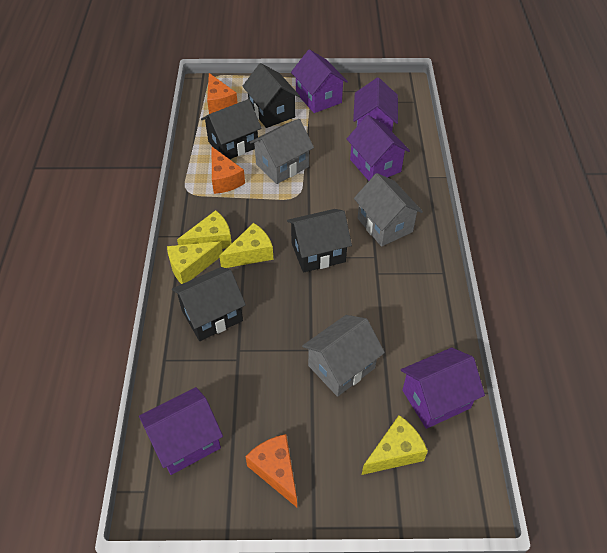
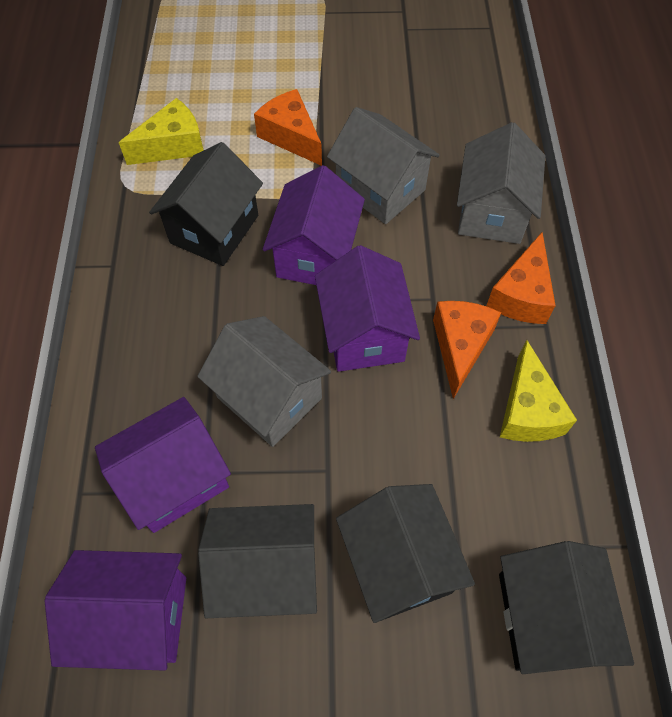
purple house: 5 -> 4
yellow cheese: 4 -> 2

